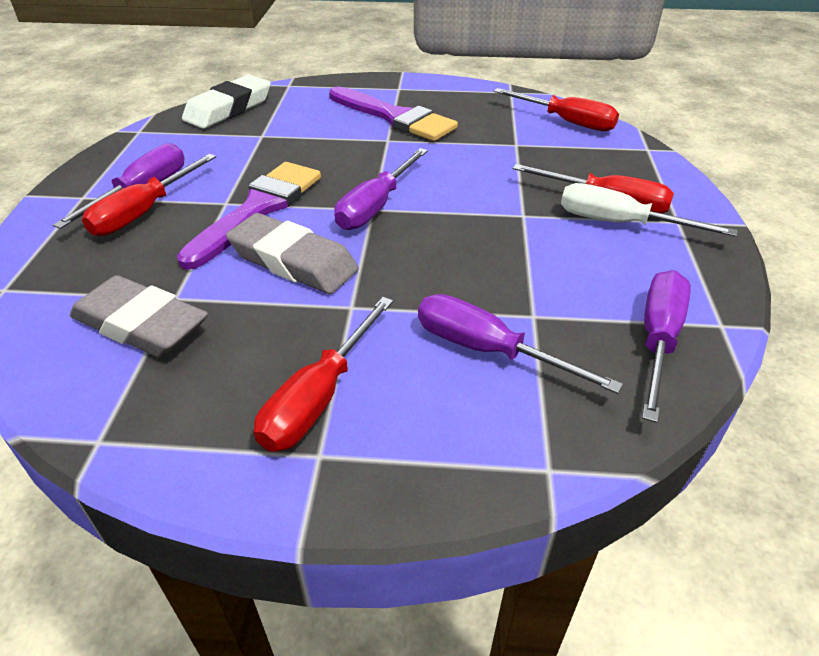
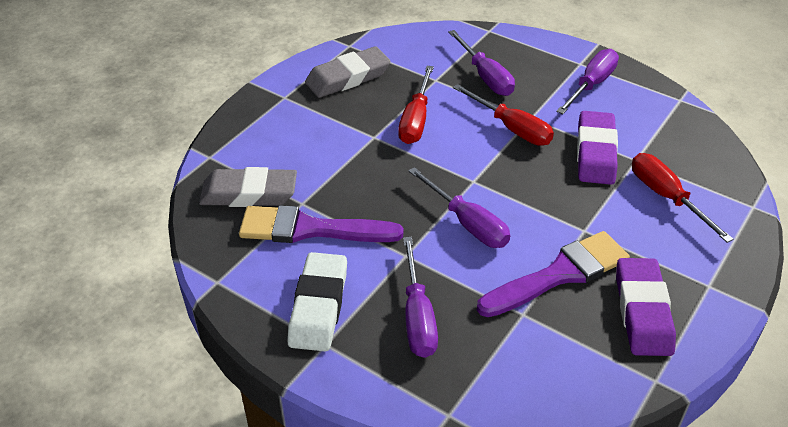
purple eraser: 0 -> 2
red screwdriver: 4 -> 3
white screwdriver: 1 -> 0

